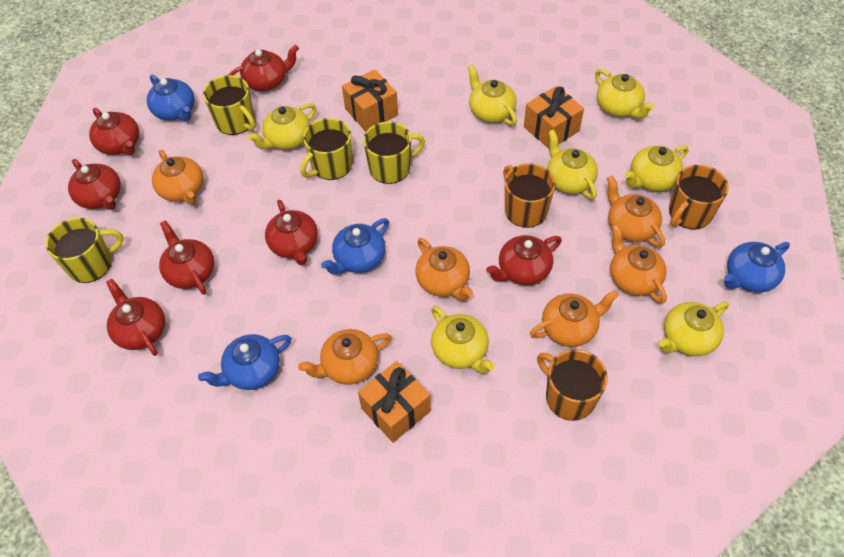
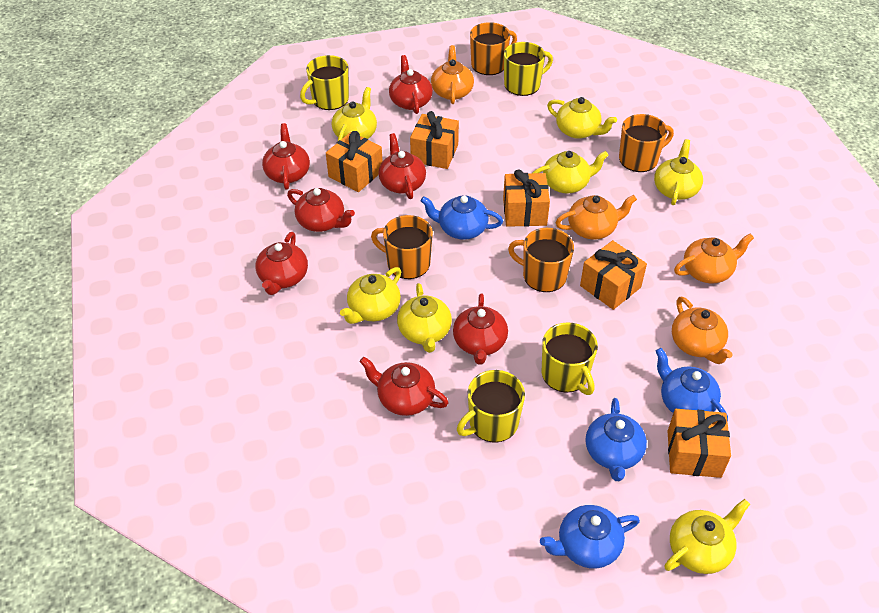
orange gift: 3 -> 5
orange mug: 3 -> 4
orange teapot: 6 -> 4

